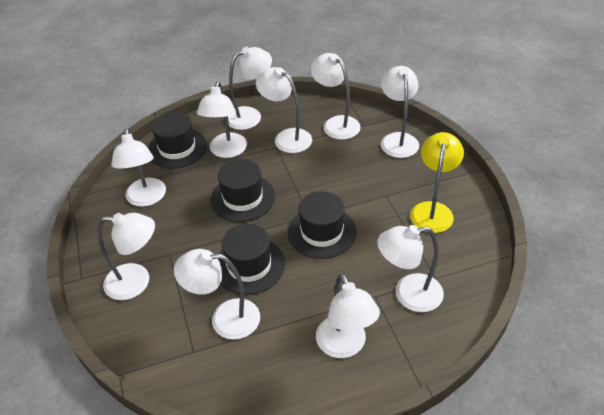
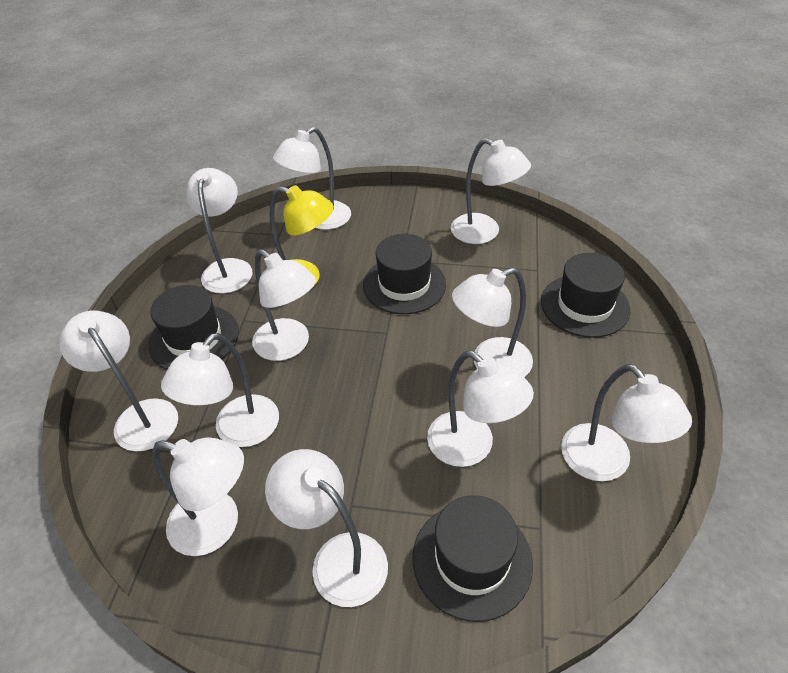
white lamp: 10 -> 11

